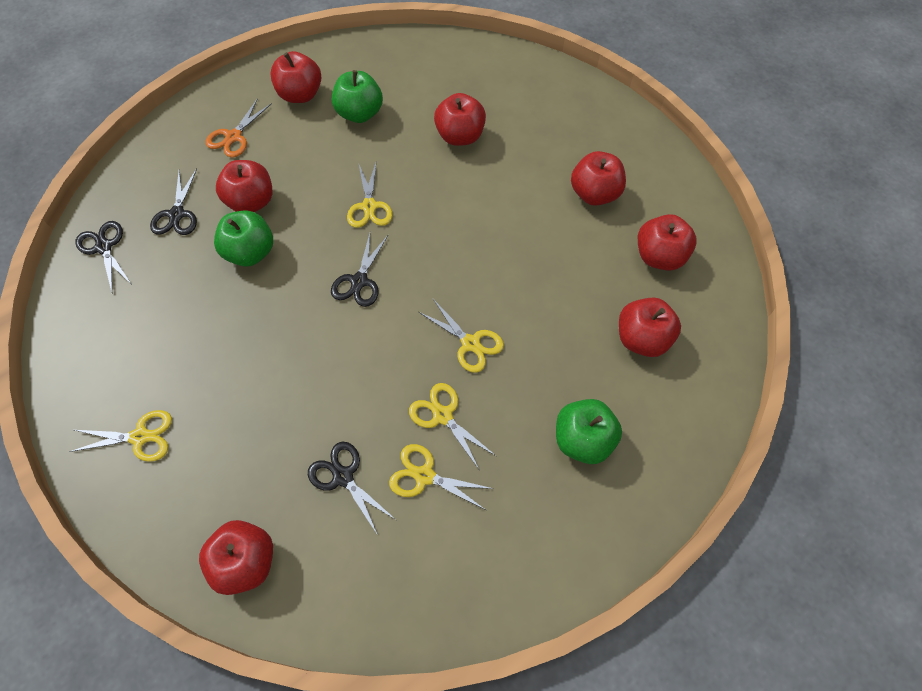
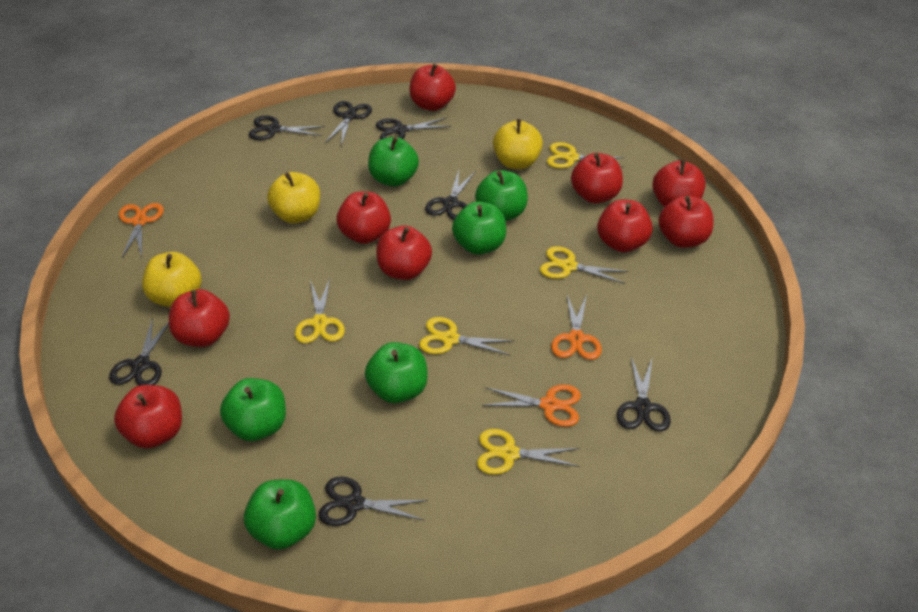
black scissors: 4 -> 7
green apple: 3 -> 6
orange scissors: 1 -> 3
red apple: 7 -> 9
yellow apple: 0 -> 3

